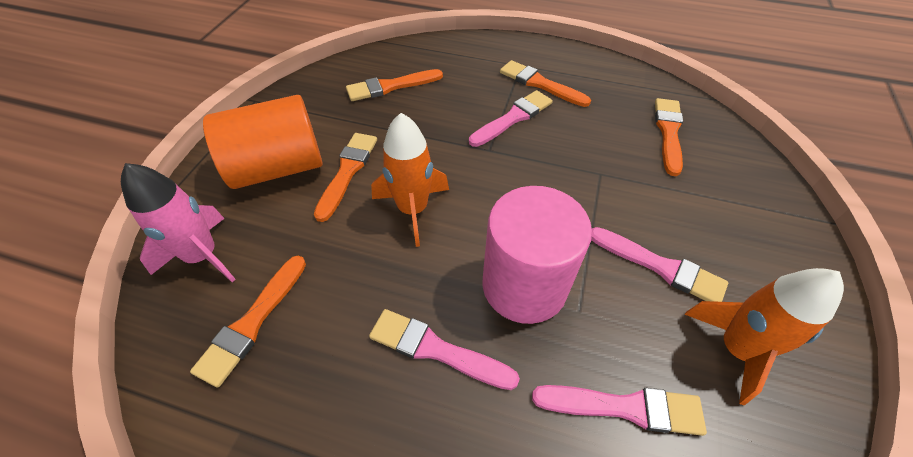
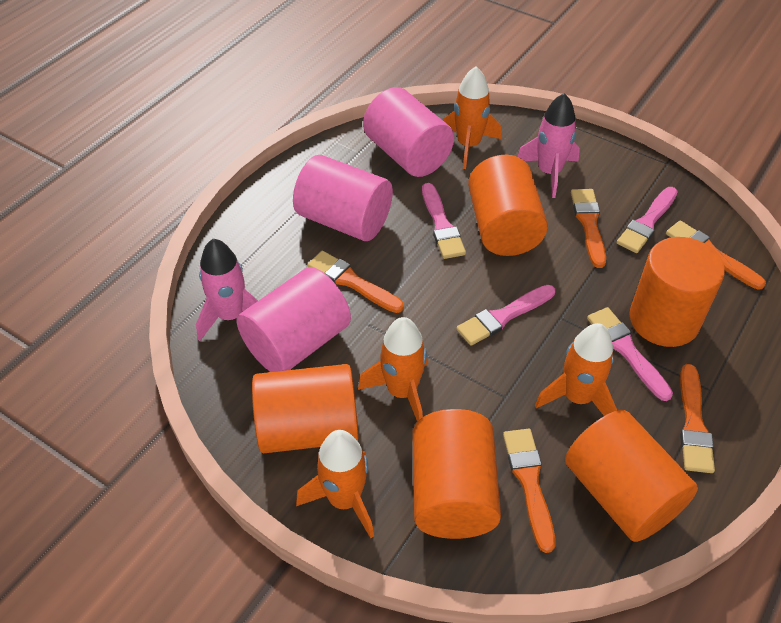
orange cylinder: 1 -> 5
orange rocket: 2 -> 4
pink cylinder: 1 -> 3
pink rocket: 1 -> 2

